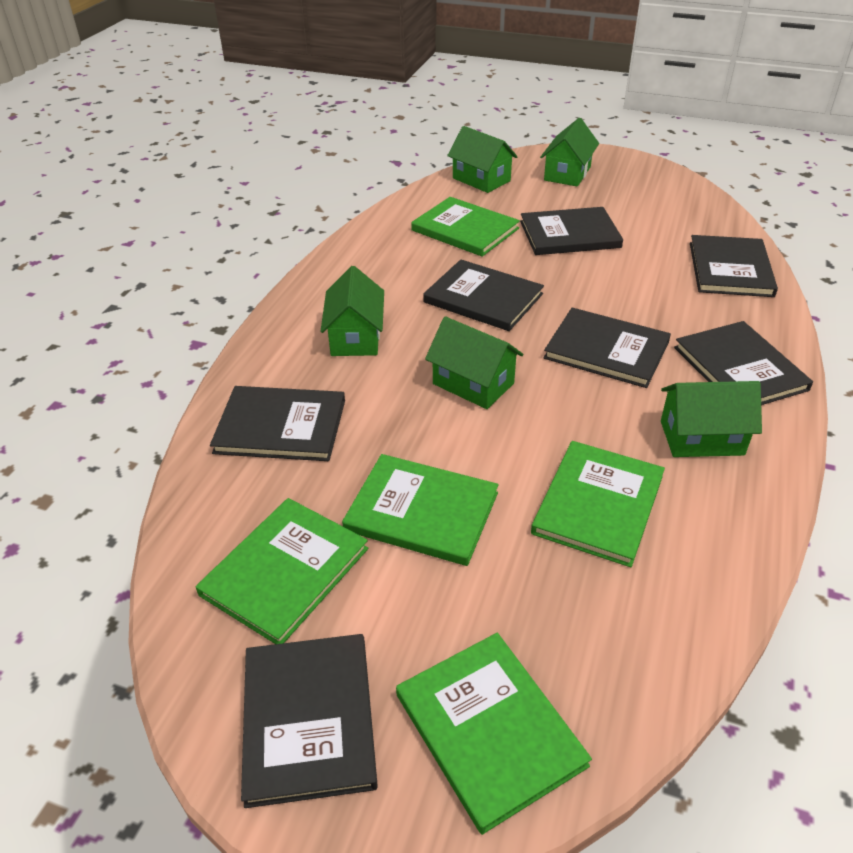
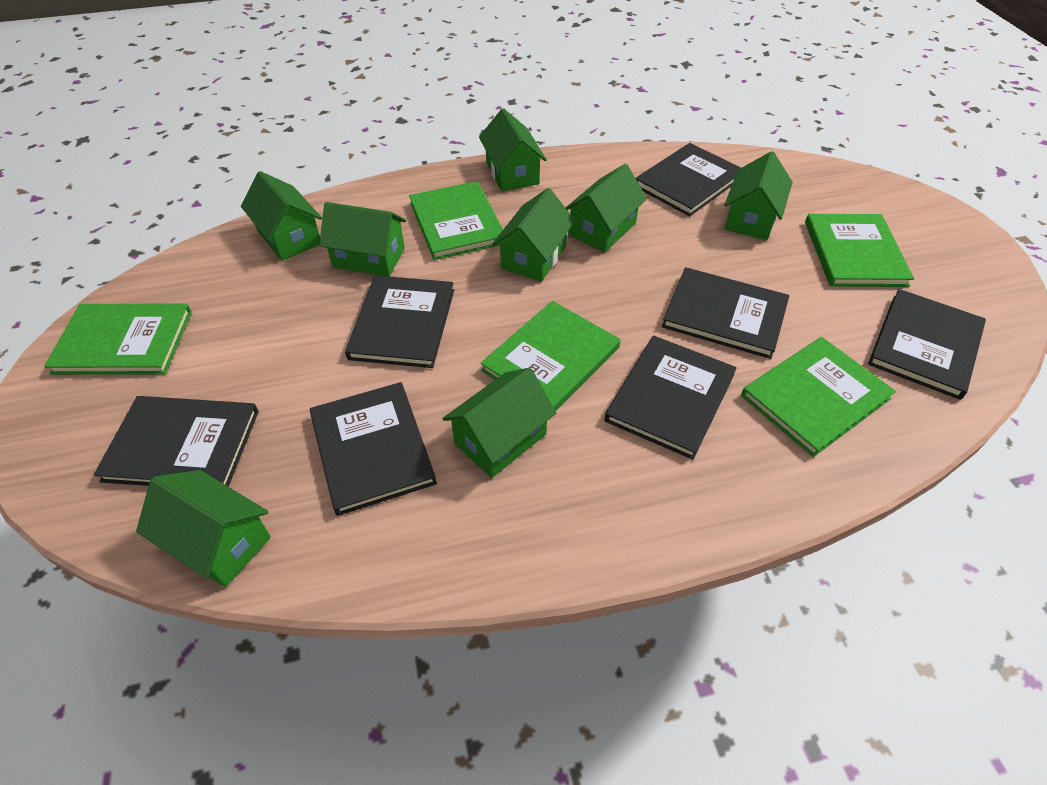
green house: 5 -> 8

